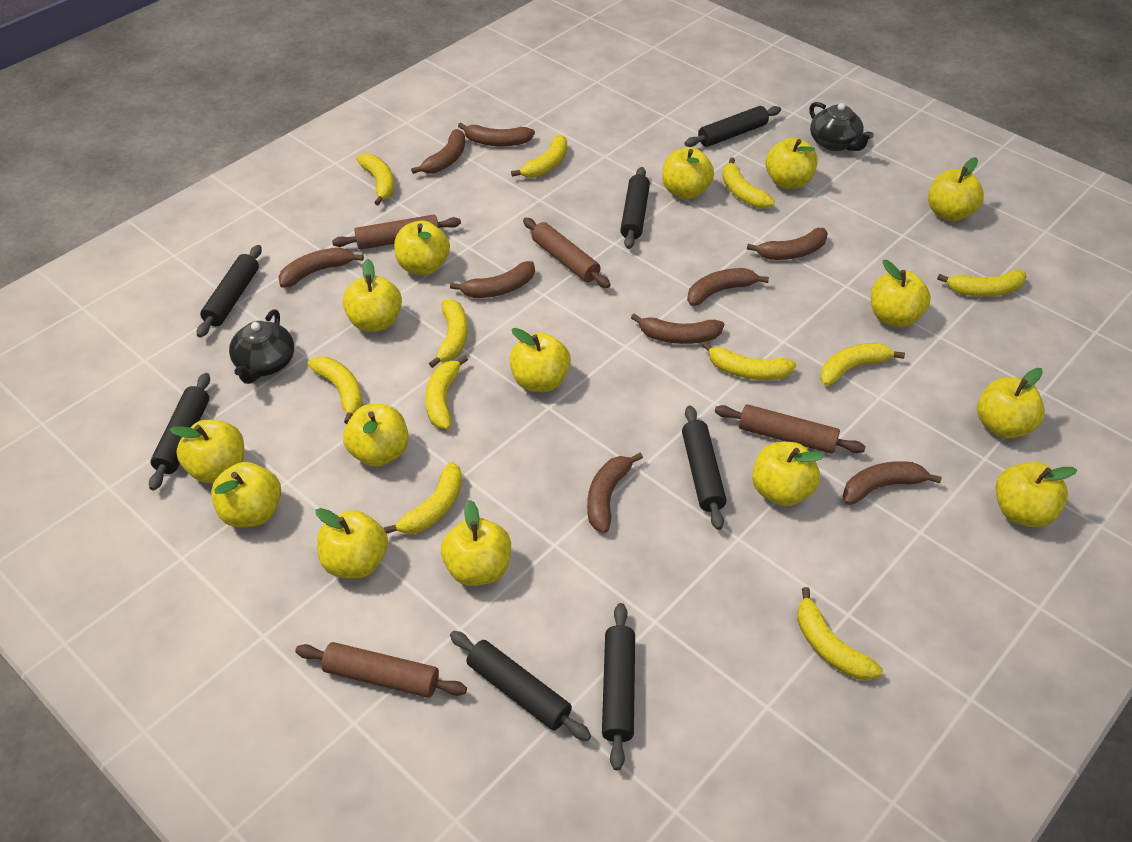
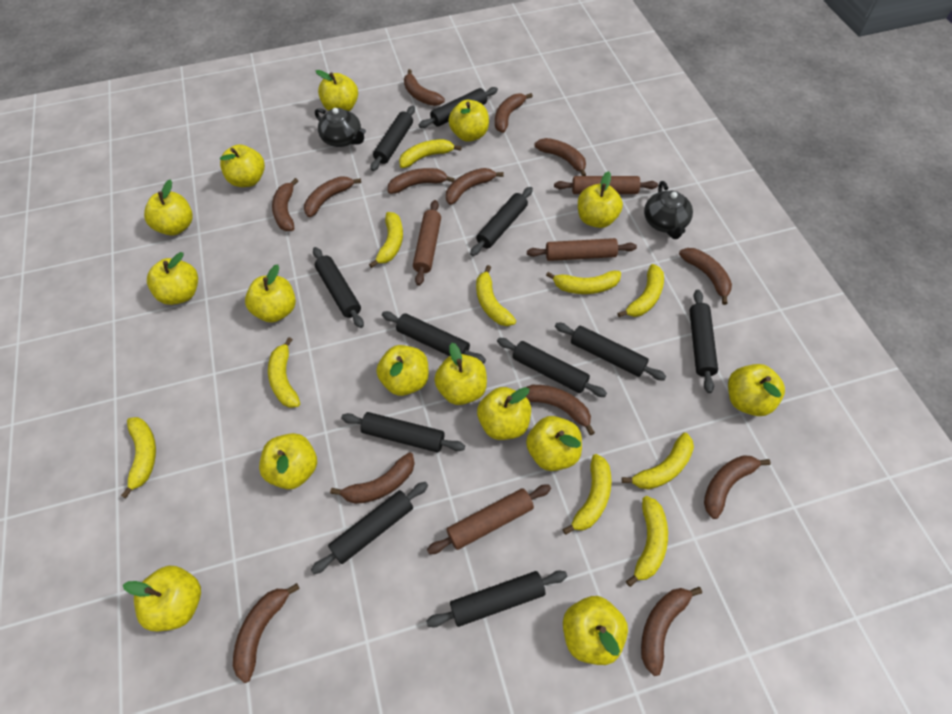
black rolling pin: 7 -> 11
brown banana: 9 -> 13
yellow banana: 11 -> 10

